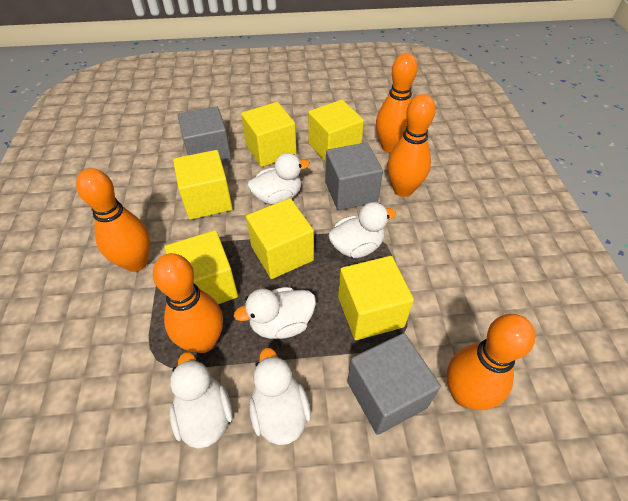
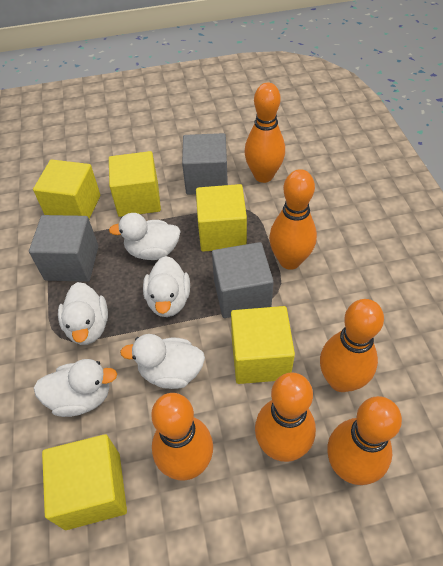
orange bowling pin: 5 -> 6
yellow cube: 6 -> 5

